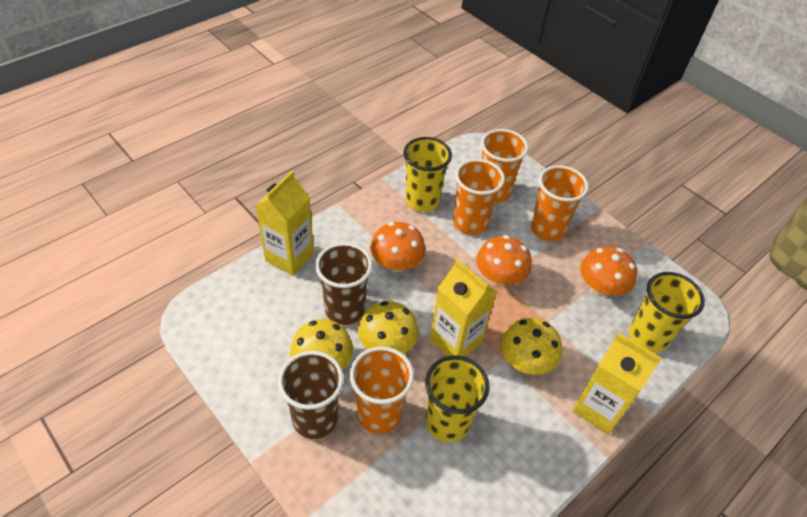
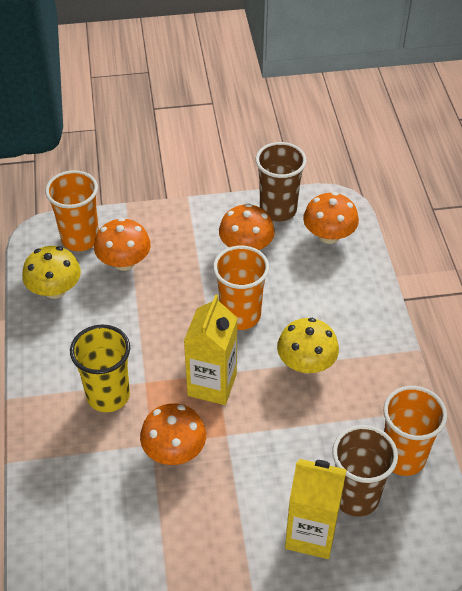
orange cup: 4 -> 3
orange mushroom: 3 -> 4
yellow carton: 3 -> 2
yellow cup: 3 -> 1
yellow mushroom: 3 -> 2

